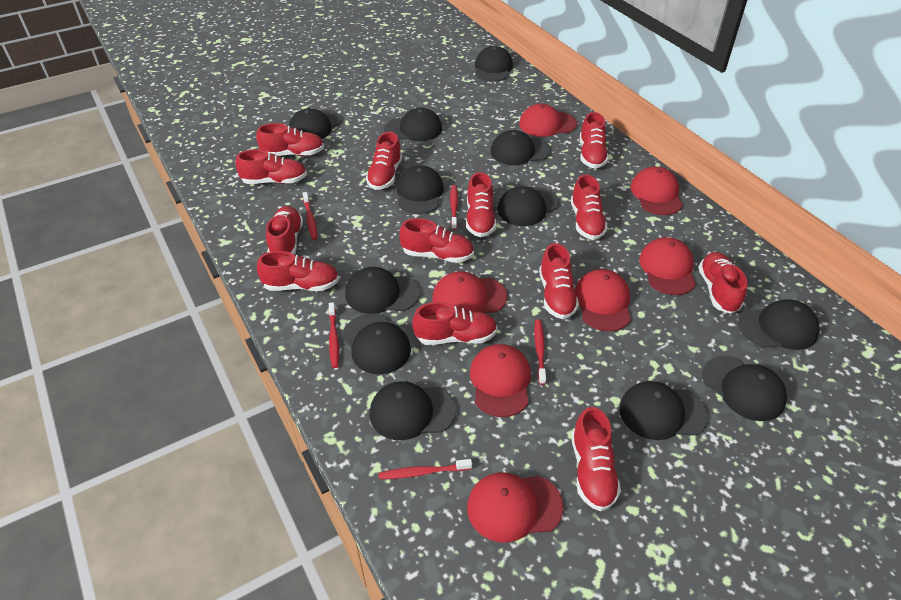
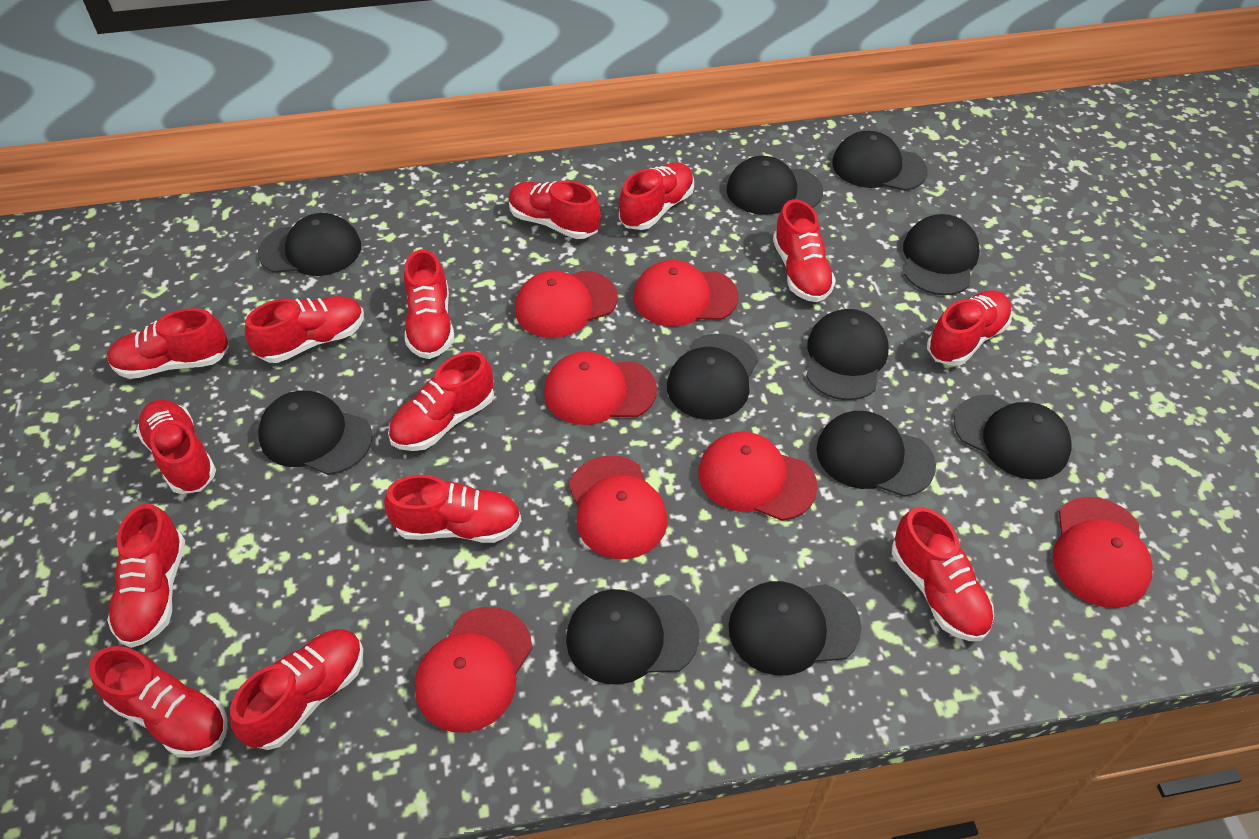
black cap: 12 -> 11
red shoe: 13 -> 14
red toothbrush: 5 -> 0

